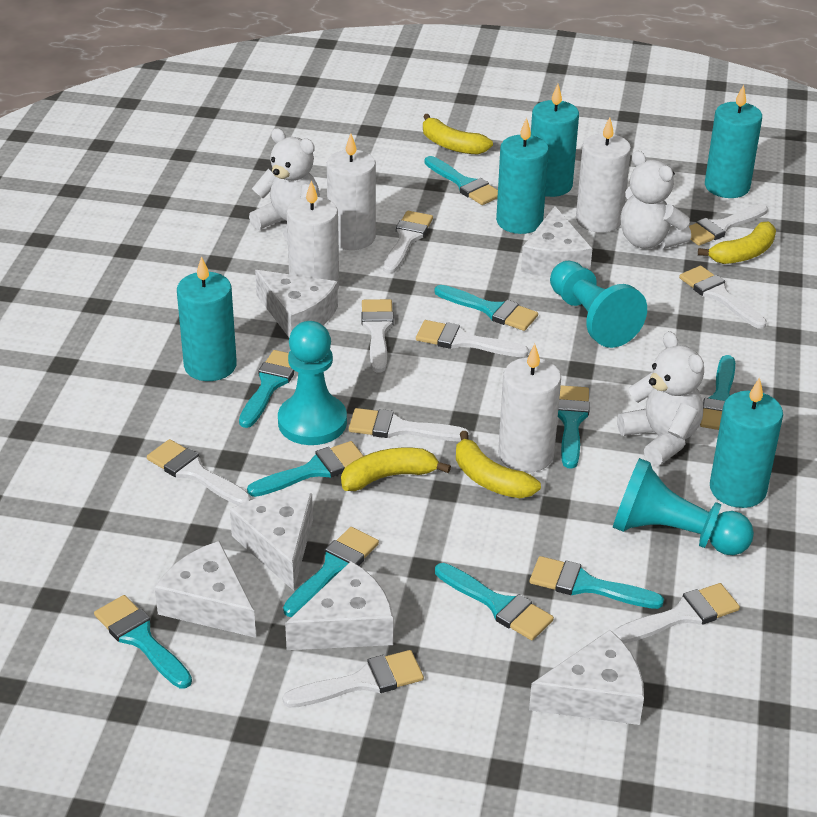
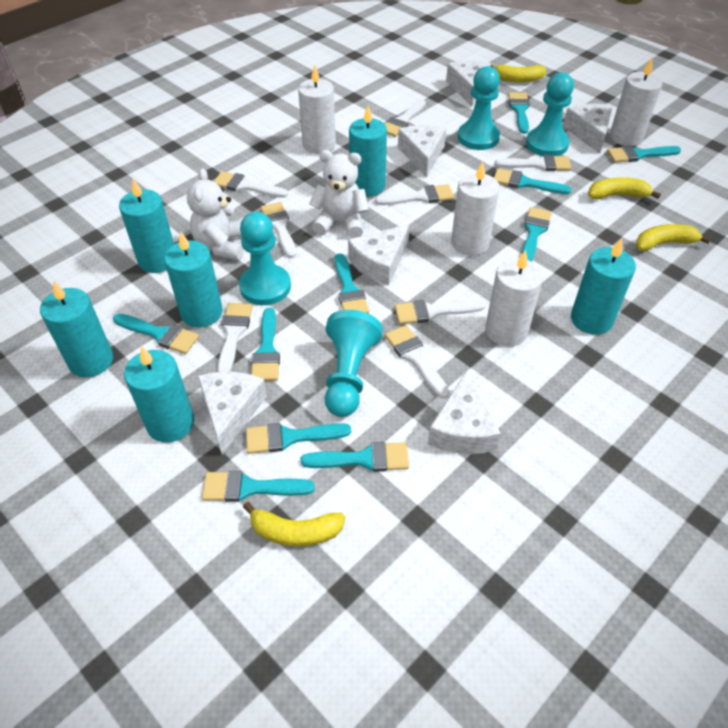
turquoise candle: 5 -> 6
turquoise pawn: 3 -> 4
white brush: 9 -> 8
white teddy bear: 3 -> 2

